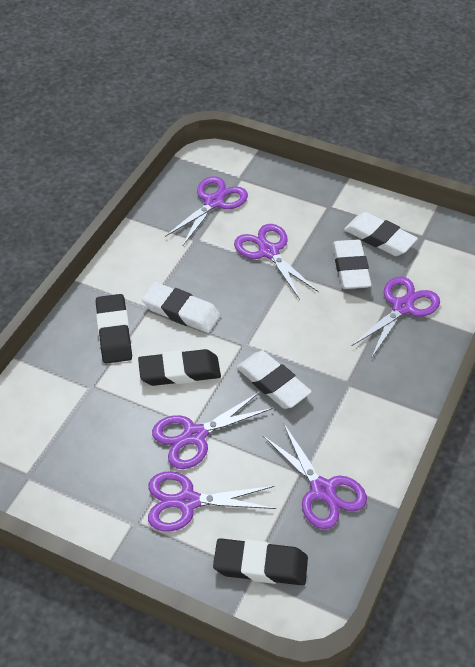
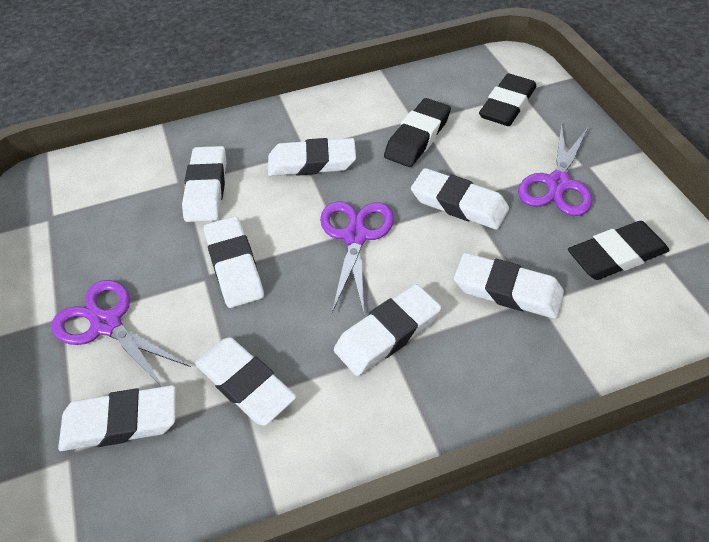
purple scissors: 6 -> 3
white eraser: 4 -> 8

